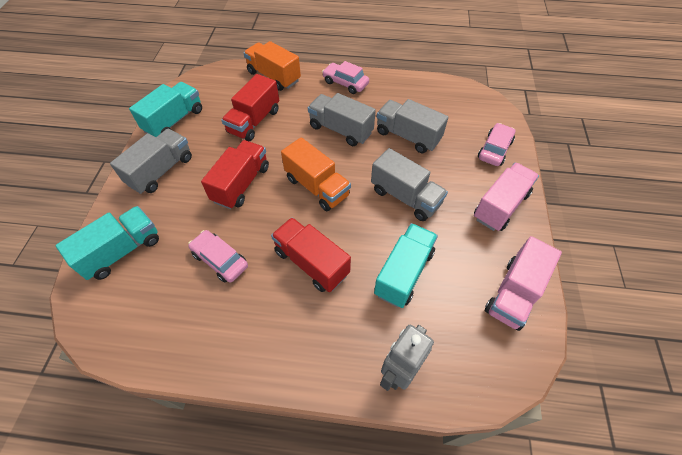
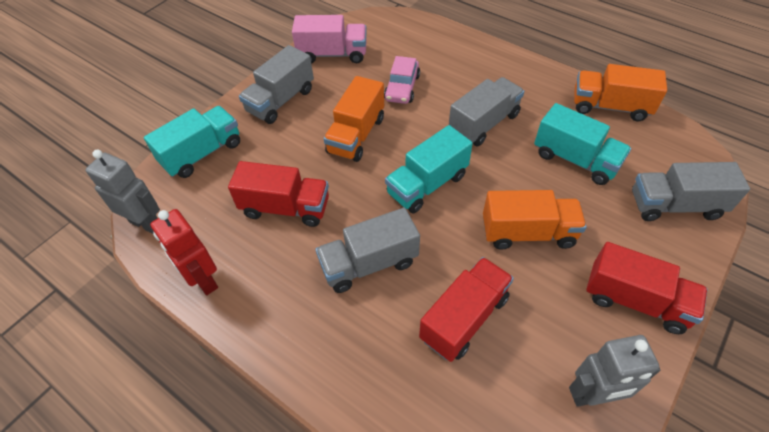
grey robot: 1 -> 2
orange truck: 2 -> 3
pink car: 3 -> 1
pink truck: 2 -> 1
red robot: 0 -> 1

